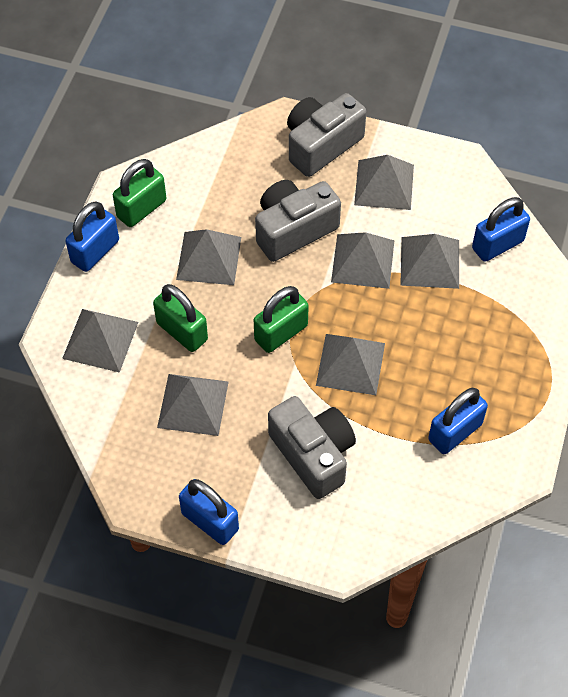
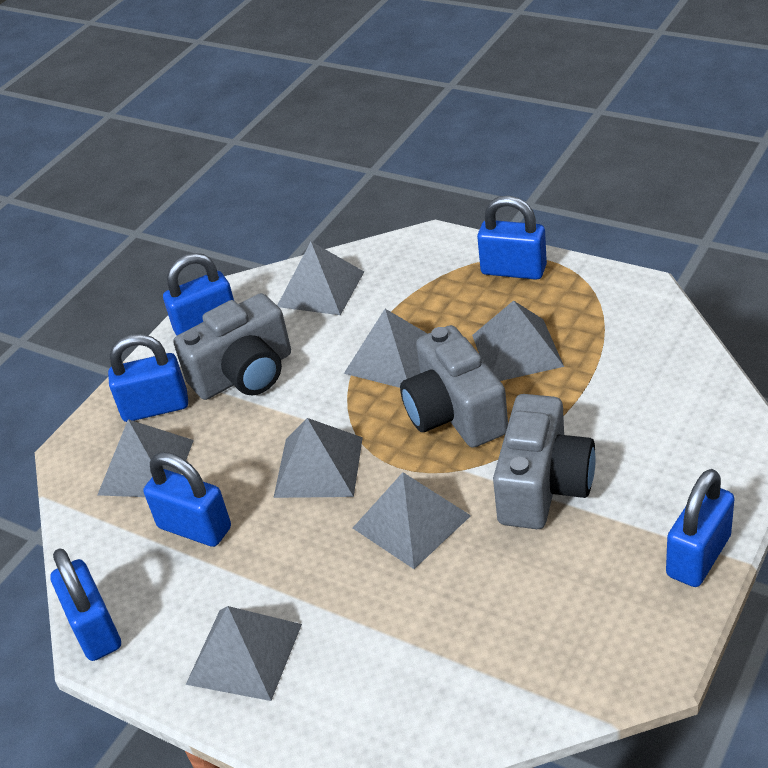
blue padlock: 4 -> 6
green padlock: 3 -> 0

